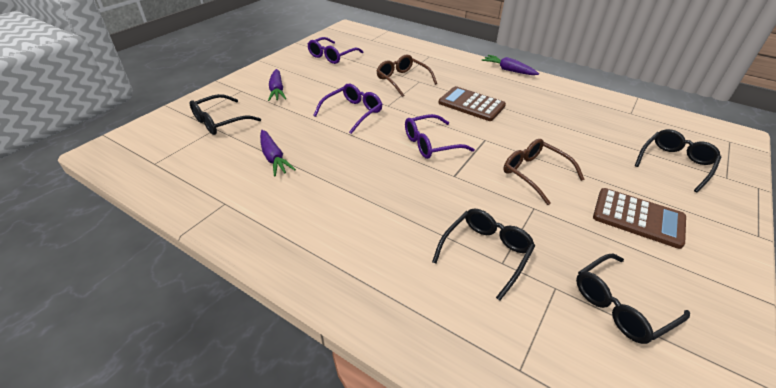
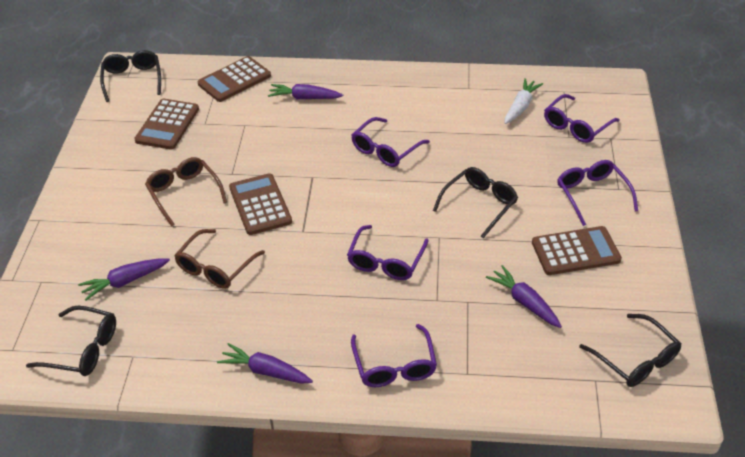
brown calculator: 2 -> 4
purple carrot: 3 -> 4
purple glasses: 3 -> 5
white carrot: 0 -> 1

